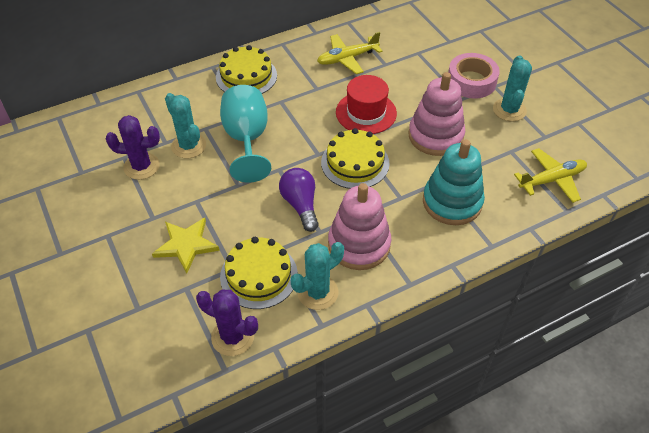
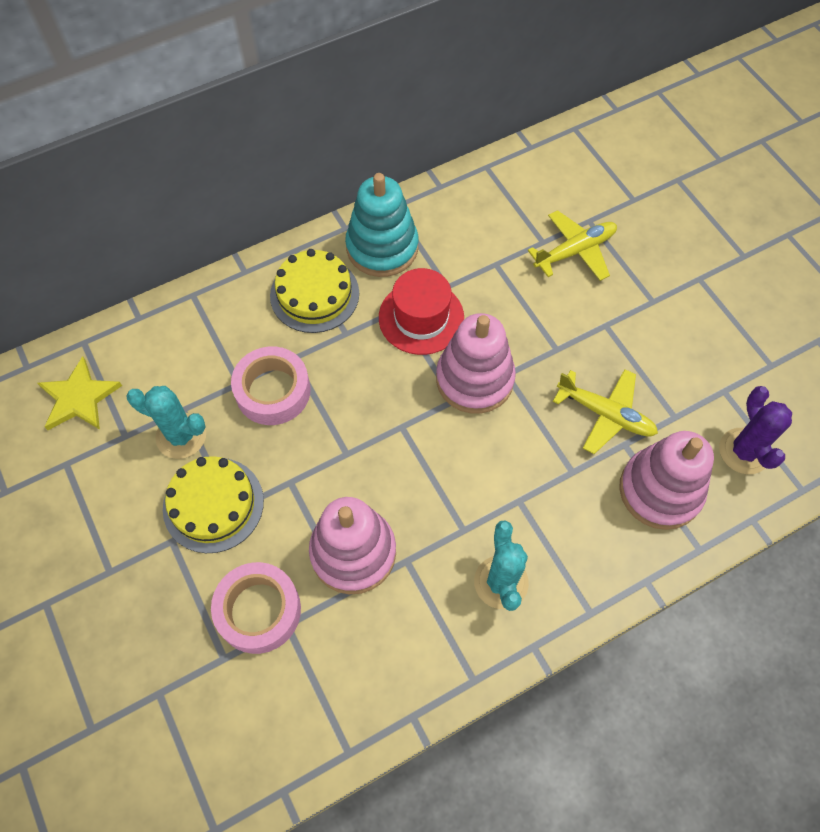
pink stacking toy: 2 -> 3
pink tape: 1 -> 2
purple cactus: 2 -> 1
purple light bulb: 1 -> 0
turquoise cactus: 3 -> 2
turquoise goblet: 1 -> 0
yellow cake: 3 -> 2

